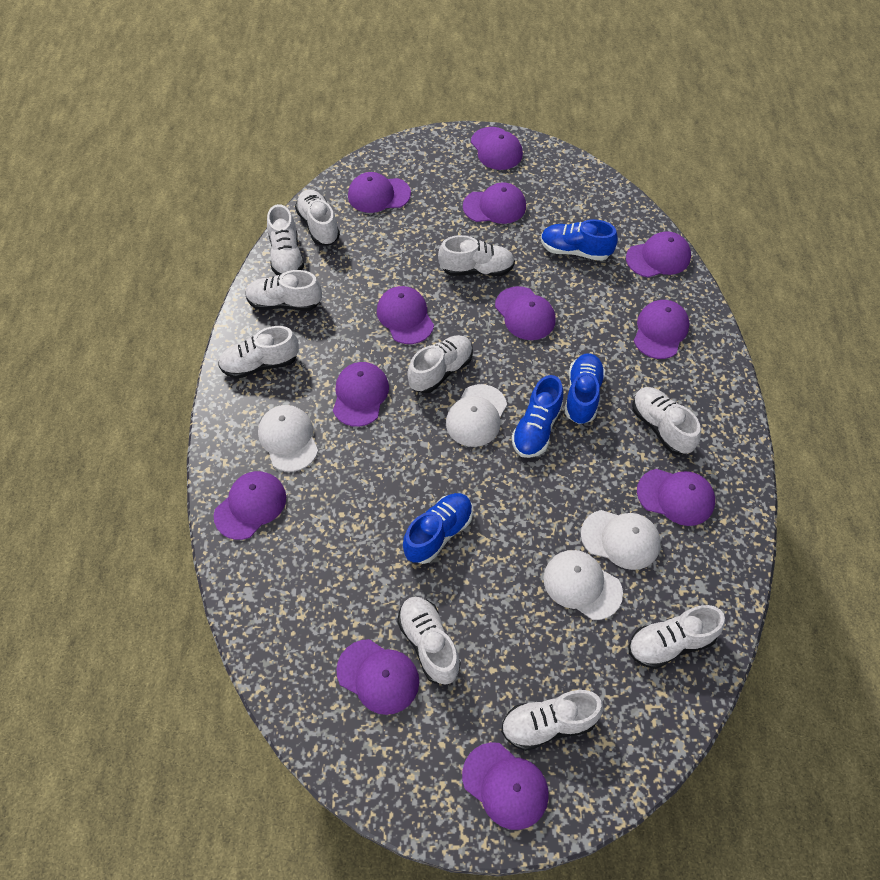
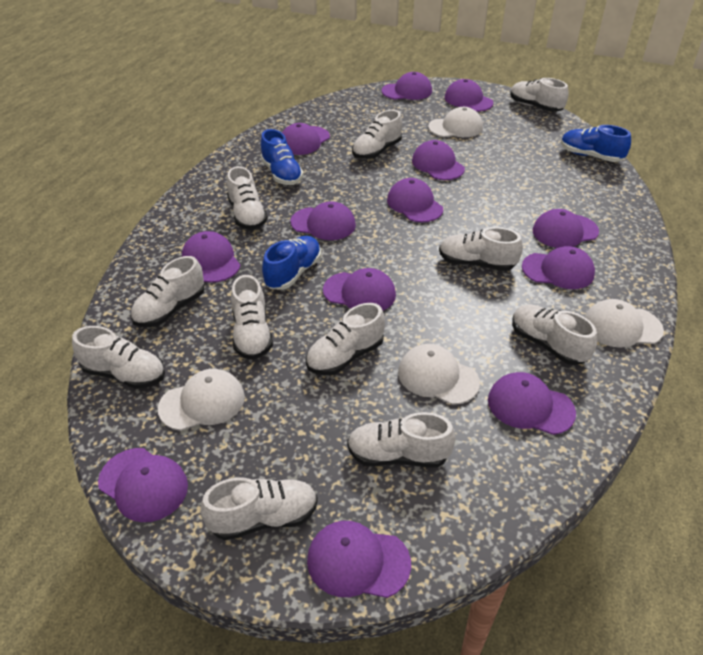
blue shoe: 4 -> 3
purple cap: 12 -> 13
white shoe: 10 -> 11

